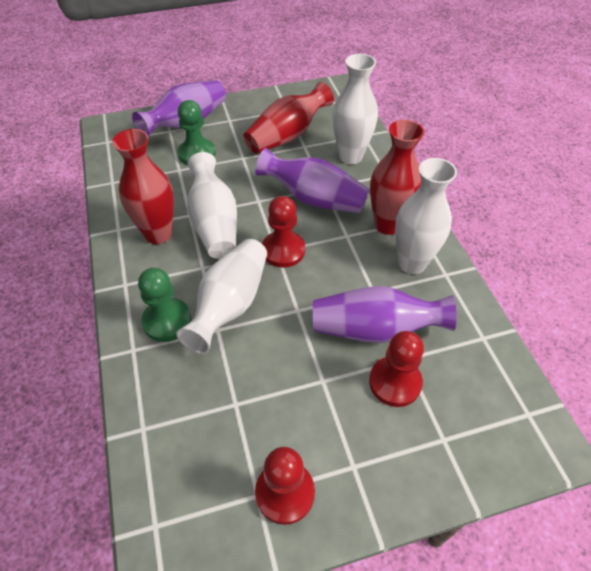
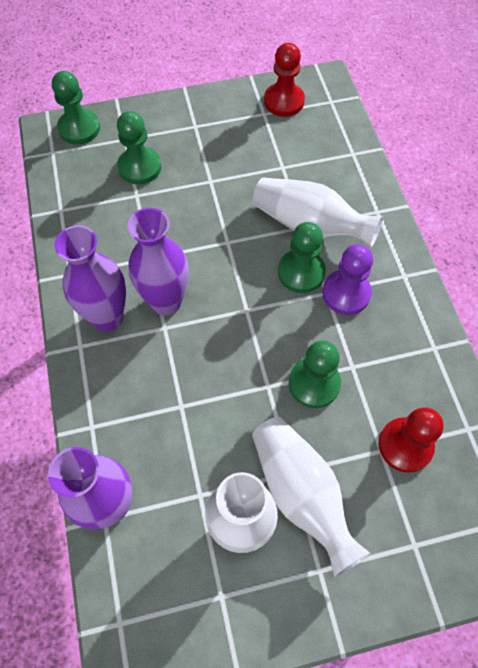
green pawn: 2 -> 4
purple pawn: 0 -> 1
red pawn: 3 -> 2
red vase: 3 -> 0
white vase: 4 -> 3

